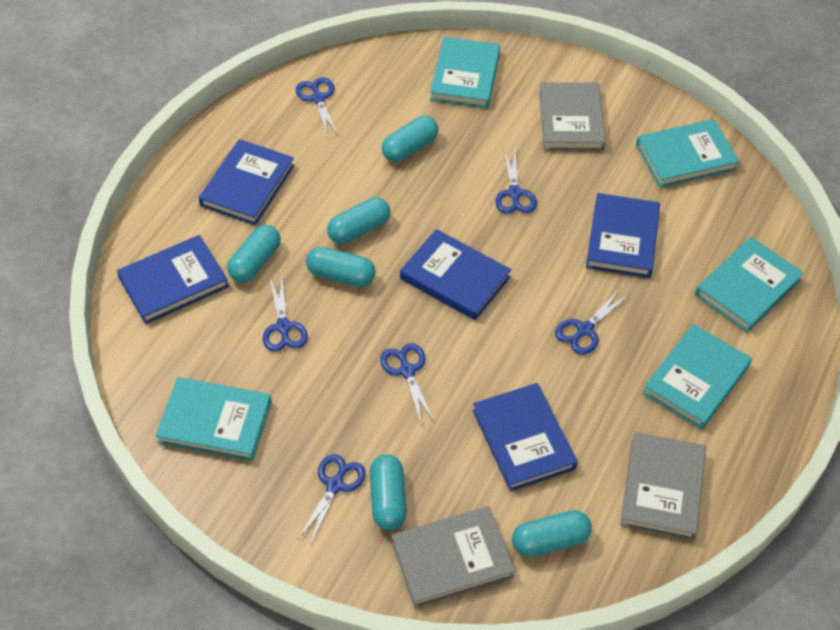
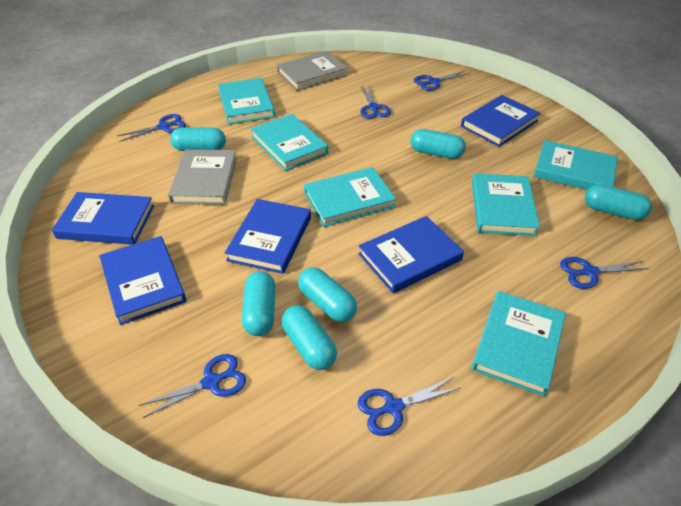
grey book: 3 -> 2
turquoise book: 5 -> 6

